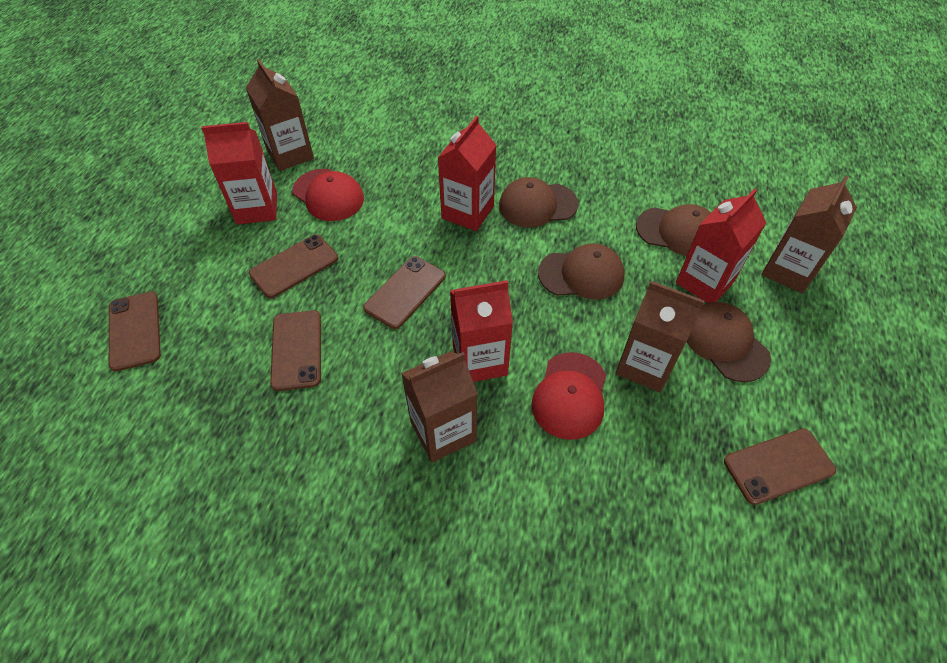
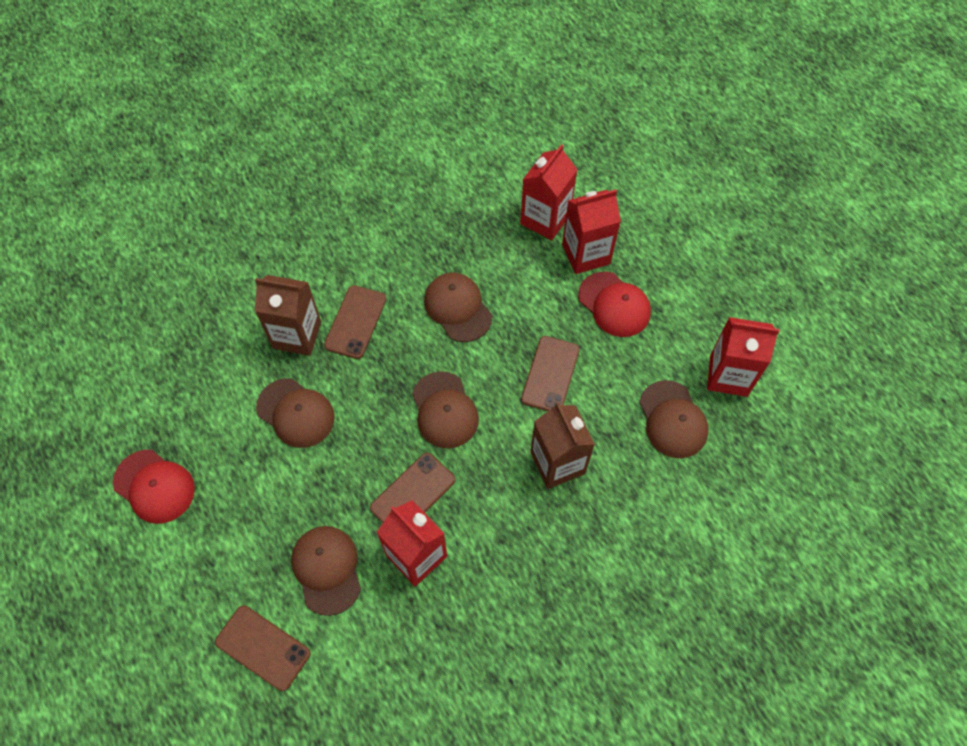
brown cap: 4 -> 5
brown carton: 4 -> 2
brown phone: 5 -> 4

